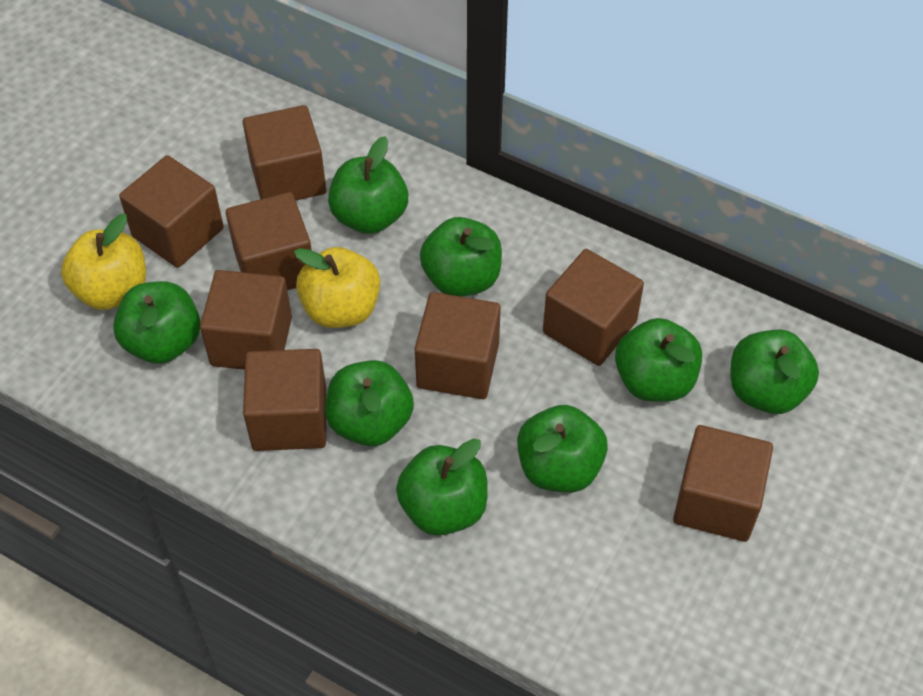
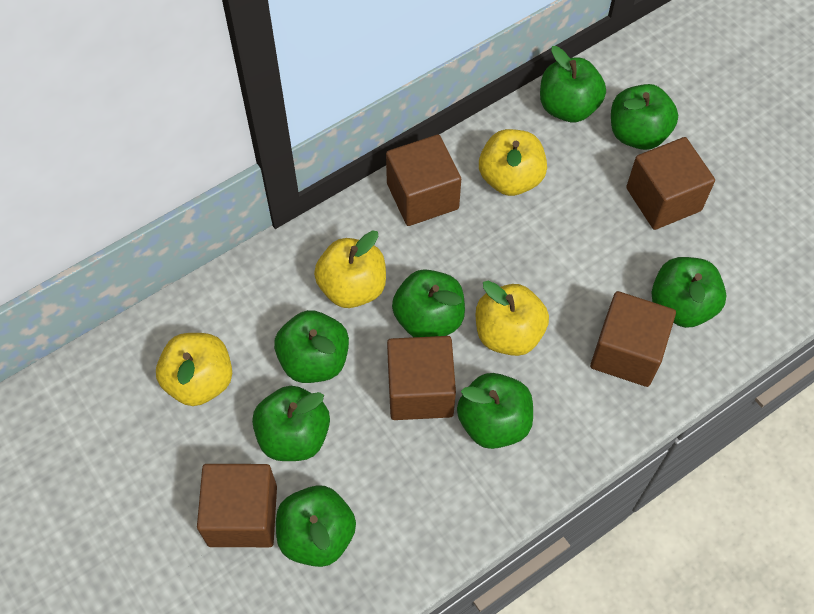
brown cube: 8 -> 5
yellow apple: 2 -> 4

